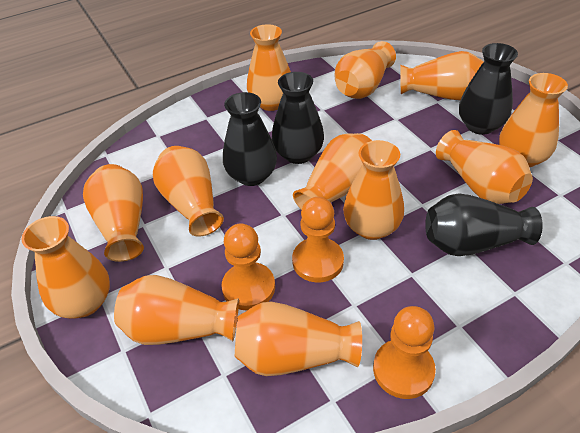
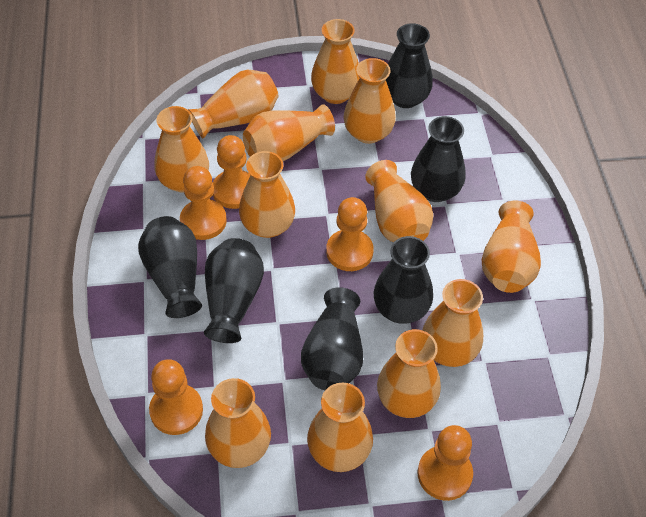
black vase: 4 -> 6
orange pawn: 3 -> 5

